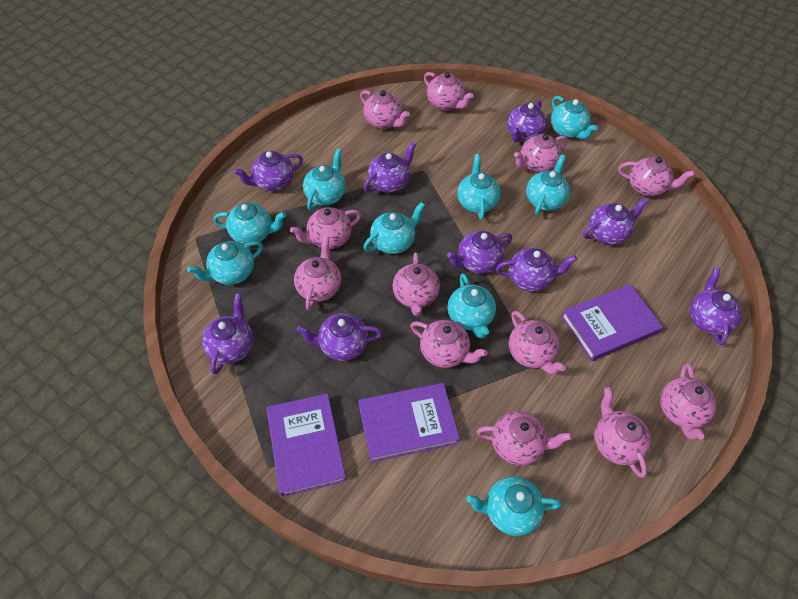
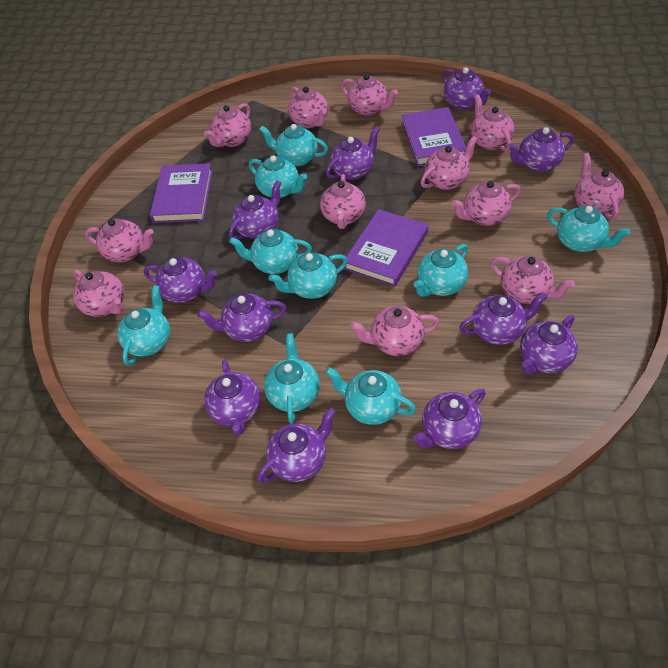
purple teapot: 9 -> 11

